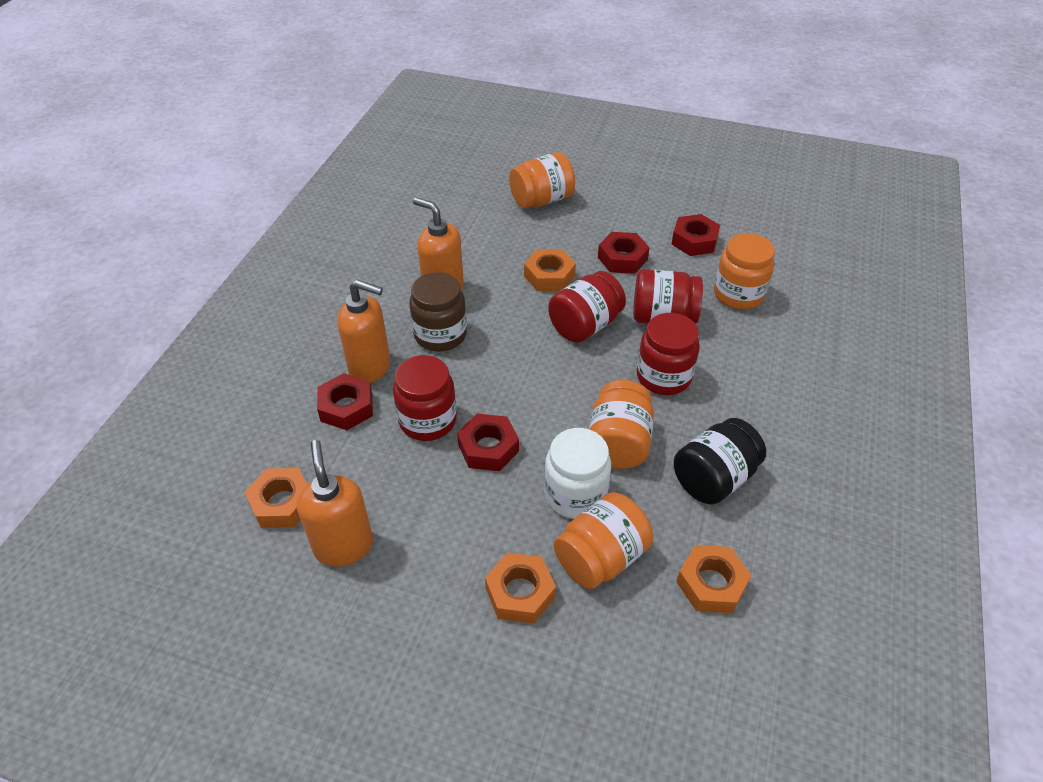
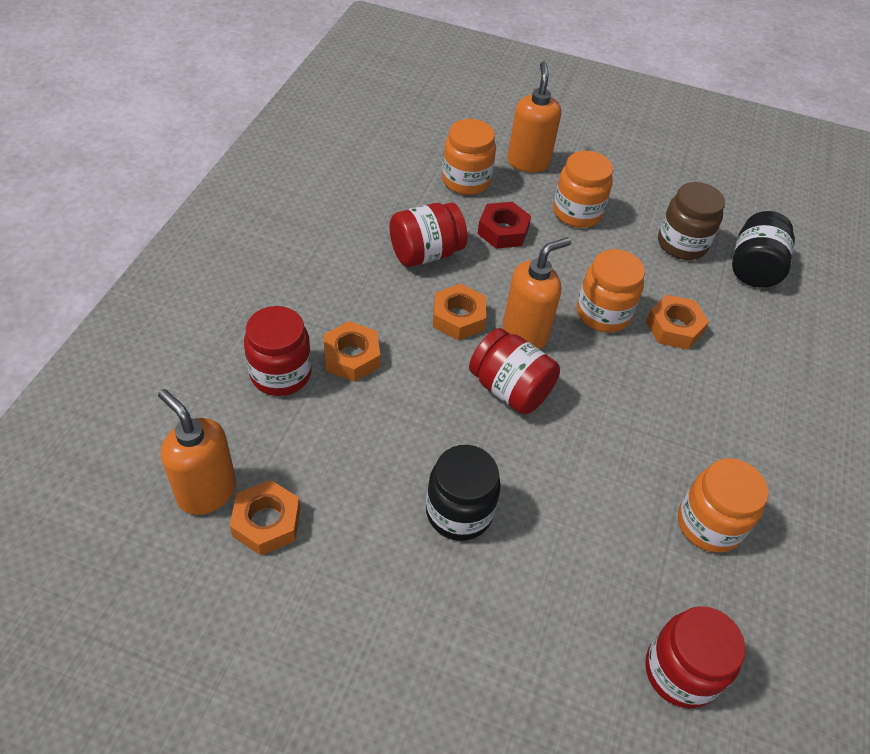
black jar: 1 -> 2
red nut: 4 -> 1
white jar: 1 -> 0

